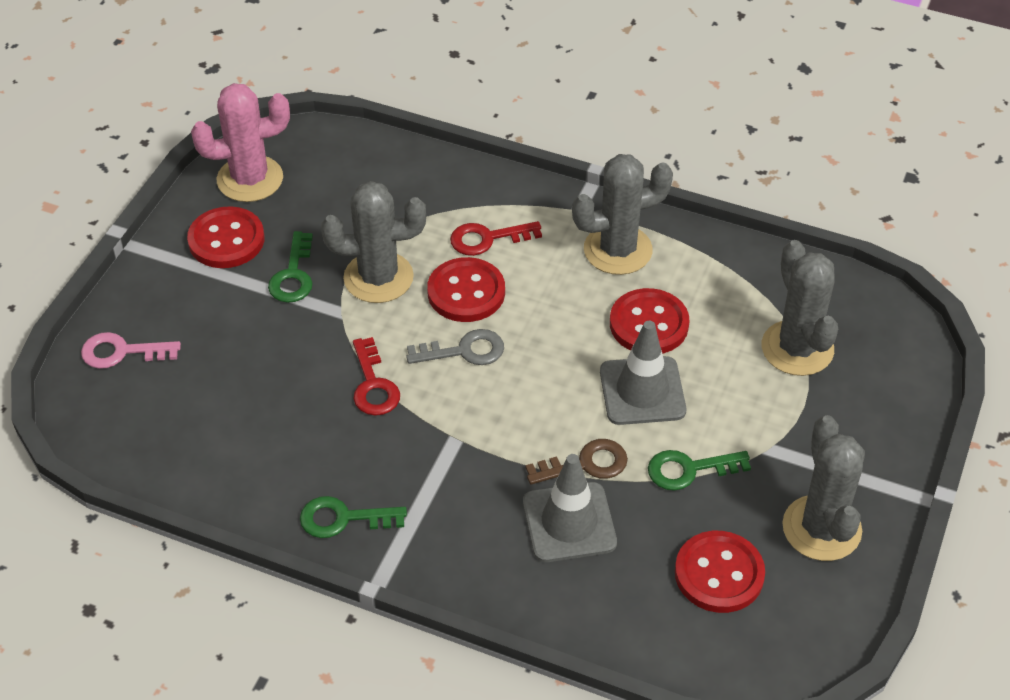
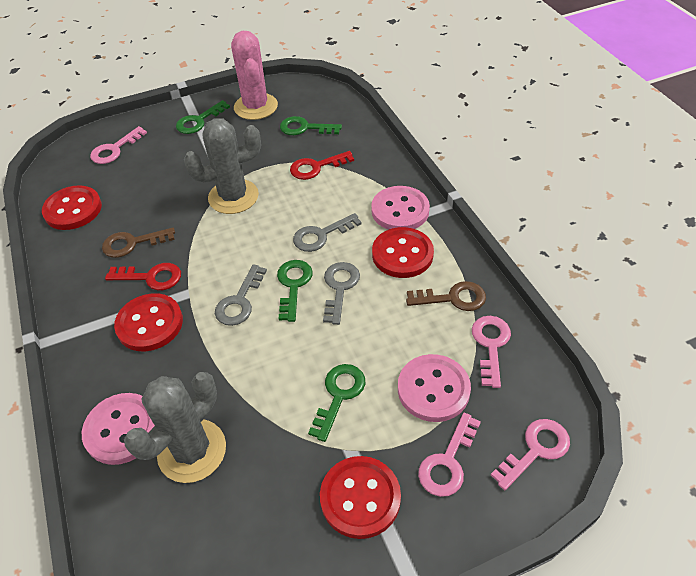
brown key: 1 -> 2
green key: 3 -> 4
grey cactus: 4 -> 2
grey key: 1 -> 3
grey traffic cone: 2 -> 0
pink button: 0 -> 3
pink key: 1 -> 4

